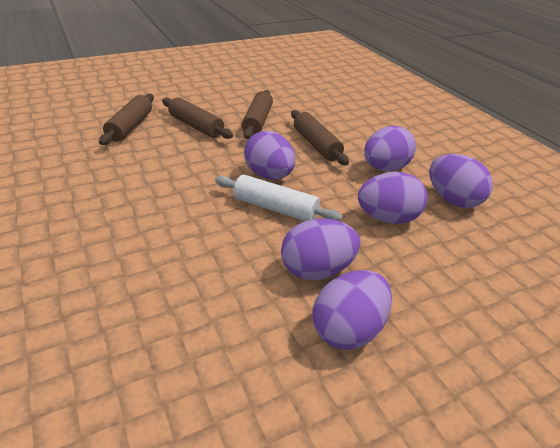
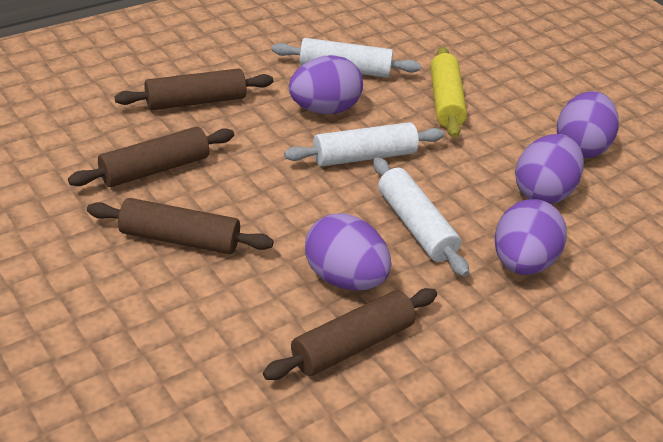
purple egg: 6 -> 5
white rolling pin: 1 -> 3
yellow rolling pin: 0 -> 1

